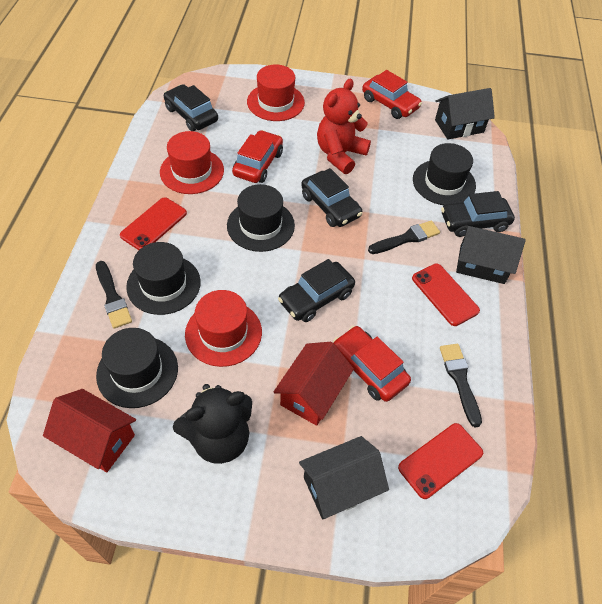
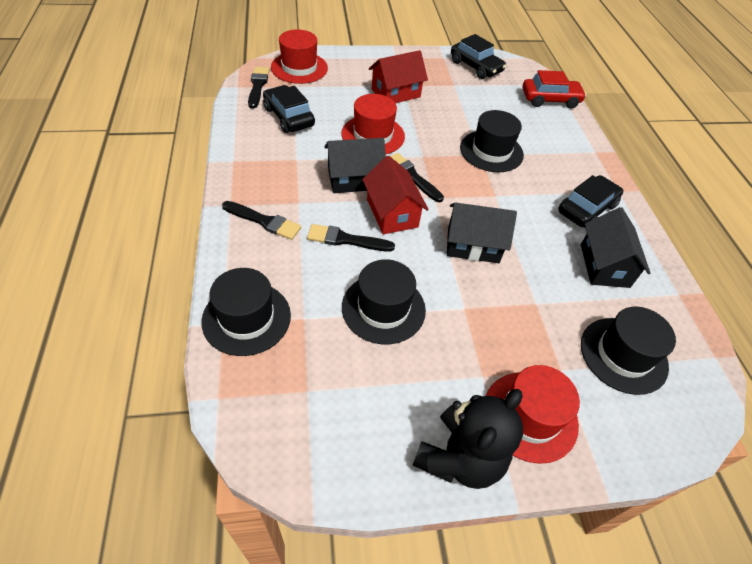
black brush: 3 -> 4
black car: 4 -> 3
red car: 3 -> 1
red phone: 3 -> 0
red teddy bear: 1 -> 0

